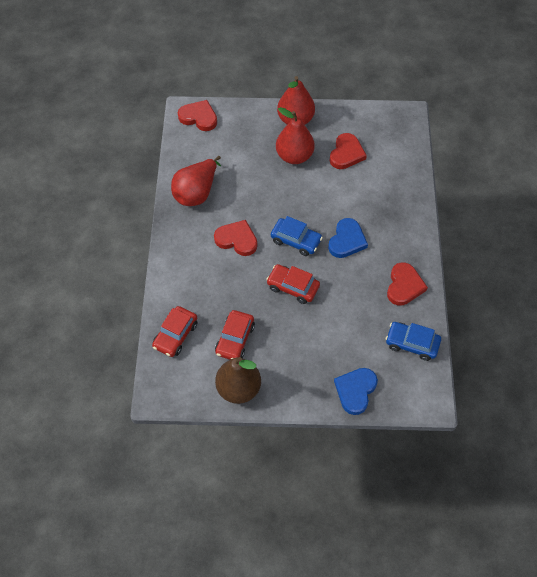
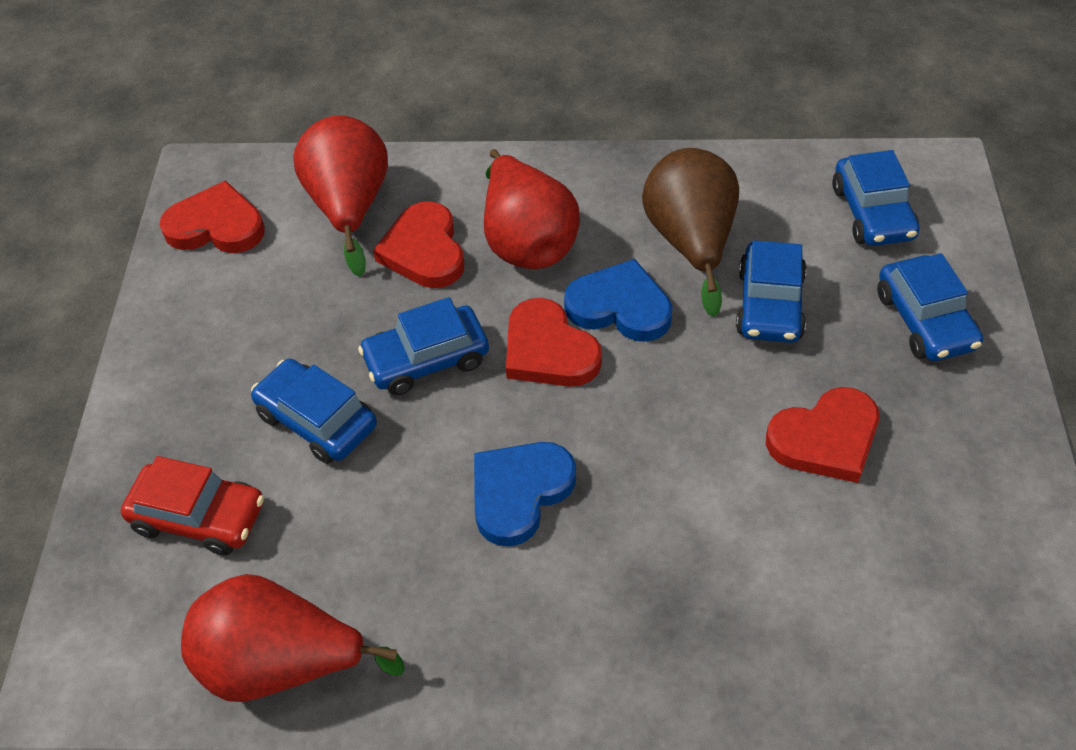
blue car: 2 -> 5
red car: 3 -> 1

